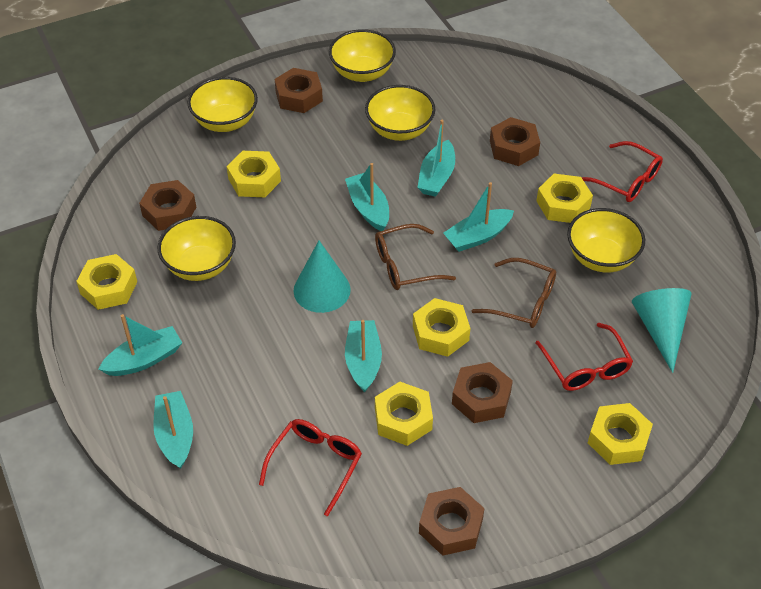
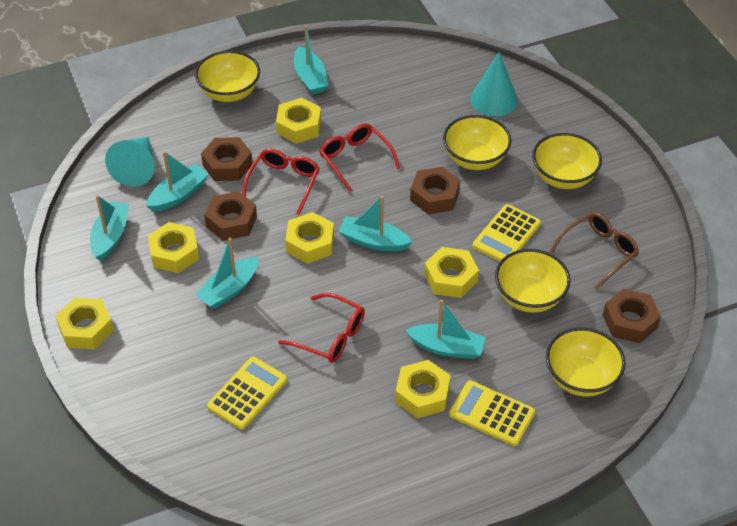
brown glasses: 2 -> 1
brown nut: 5 -> 4
yellow calculator: 0 -> 3

